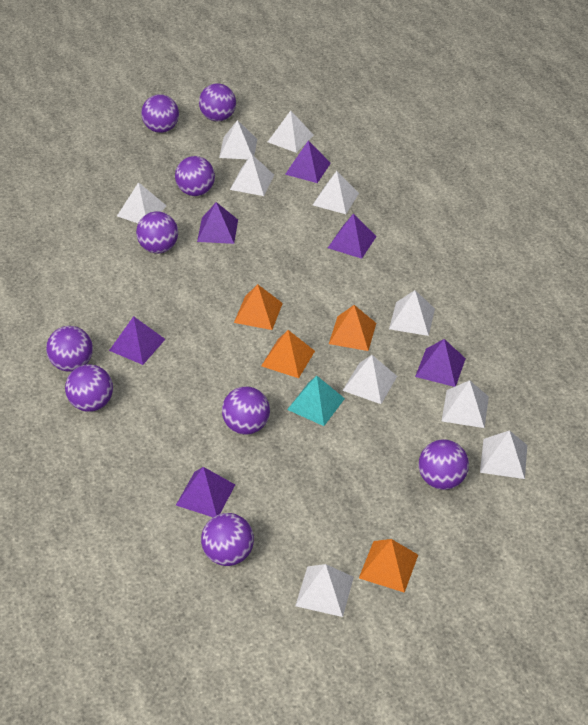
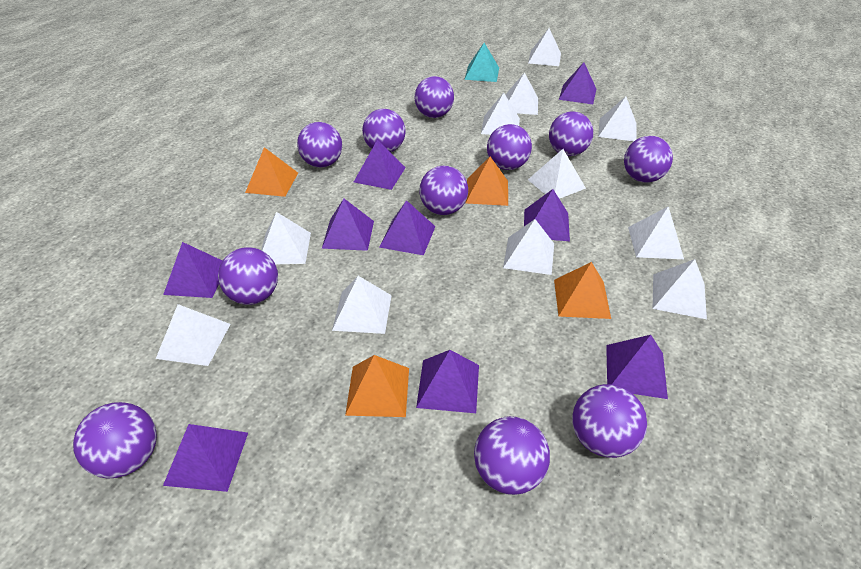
purple ball: 9 -> 11
purple pyramid: 6 -> 9
white pyramid: 10 -> 11

